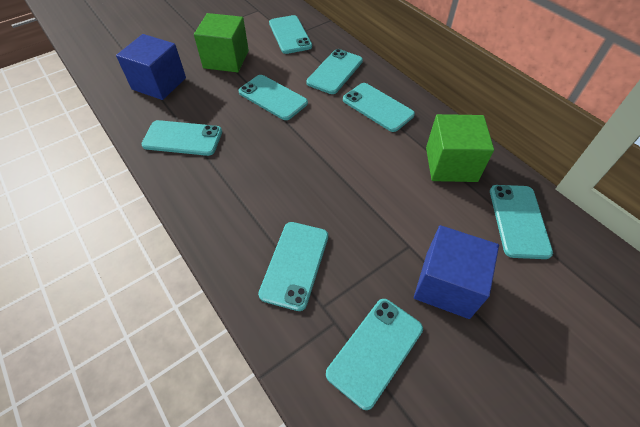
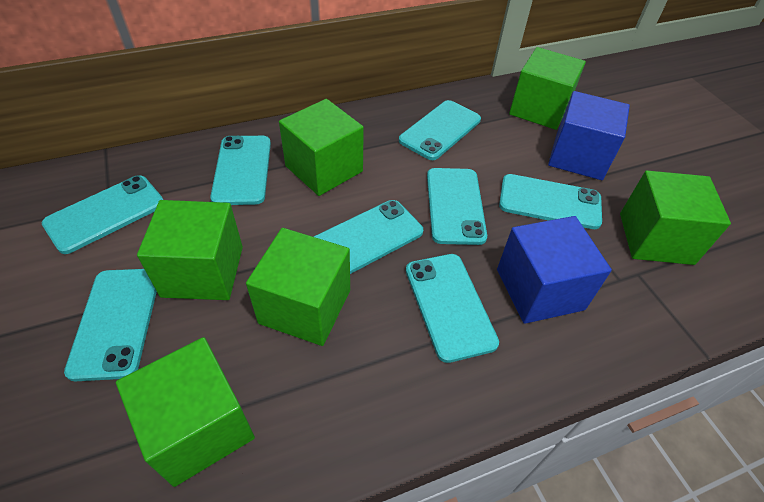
green cube: 2 -> 6

